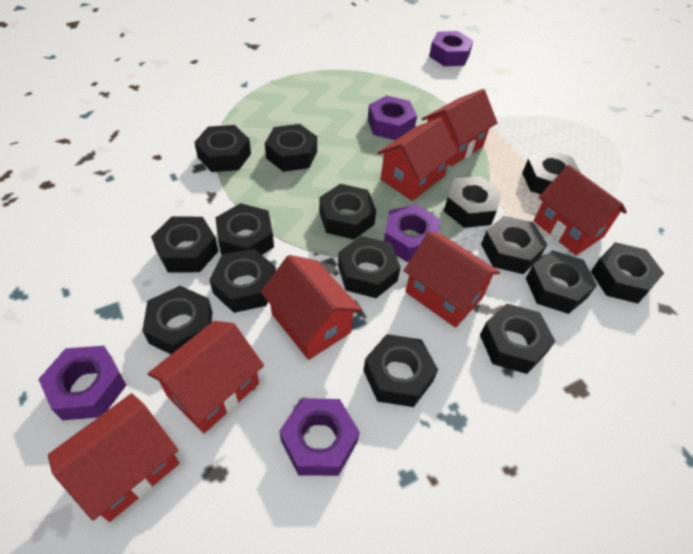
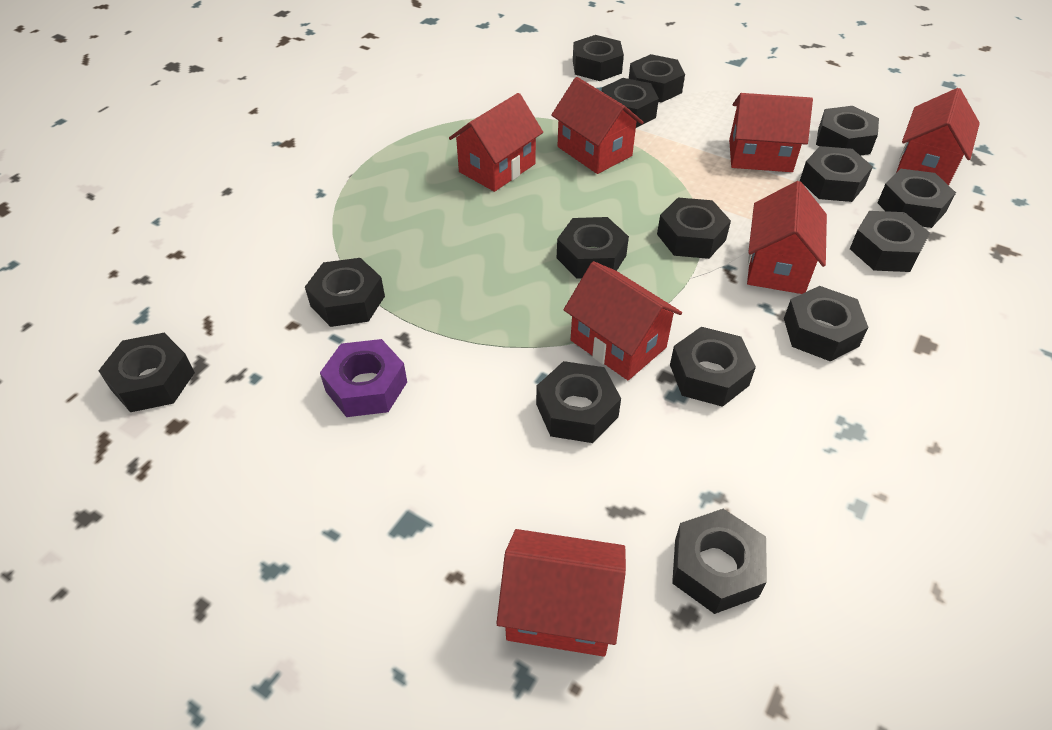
purple nut: 5 -> 1

